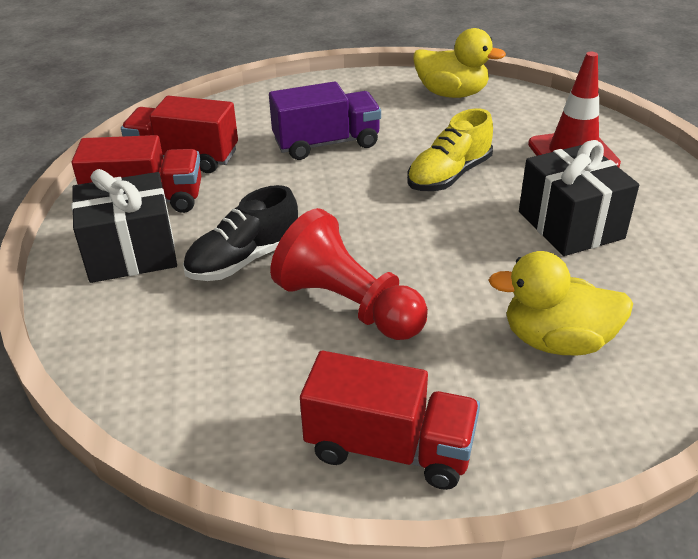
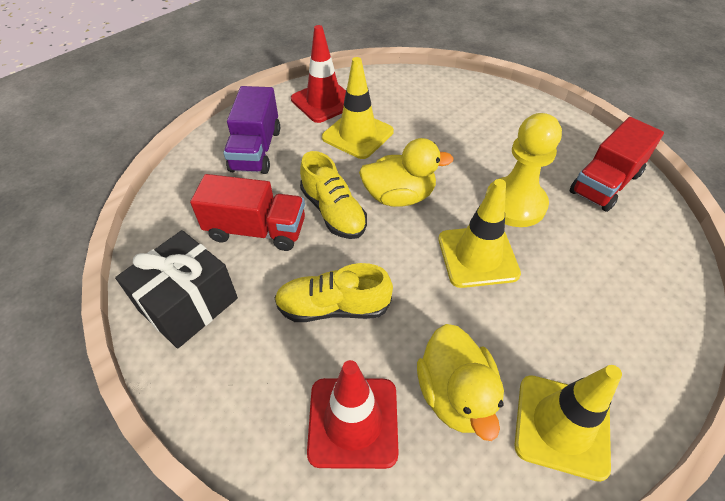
black gift: 2 -> 1
black shoe: 1 -> 0
red pawn: 1 -> 0
red traffic cone: 1 -> 2
red truck: 3 -> 2
yellow pawn: 0 -> 1
yellow shoe: 1 -> 2
yellow traffic cone: 0 -> 3

